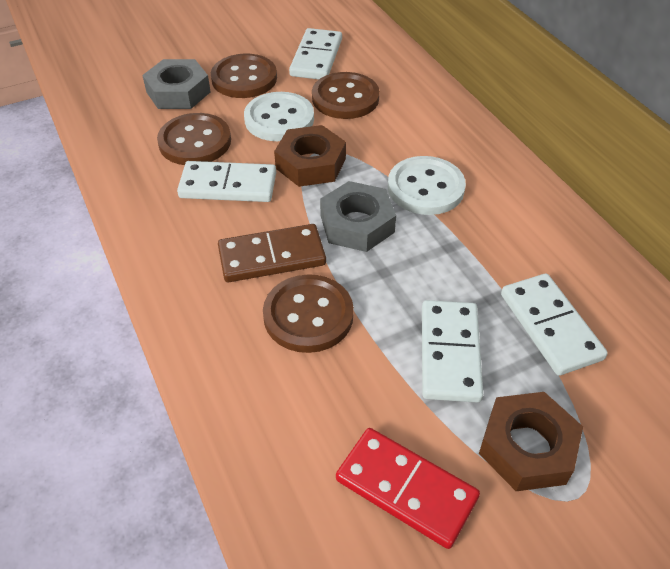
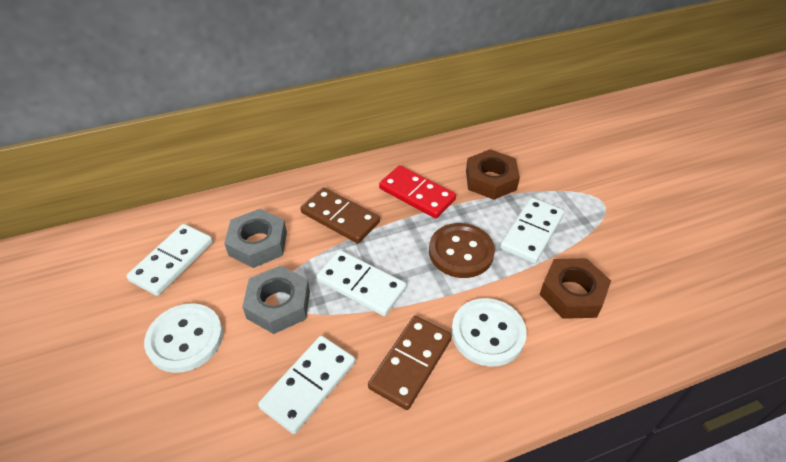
brown button: 4 -> 1
brown domino: 1 -> 2

